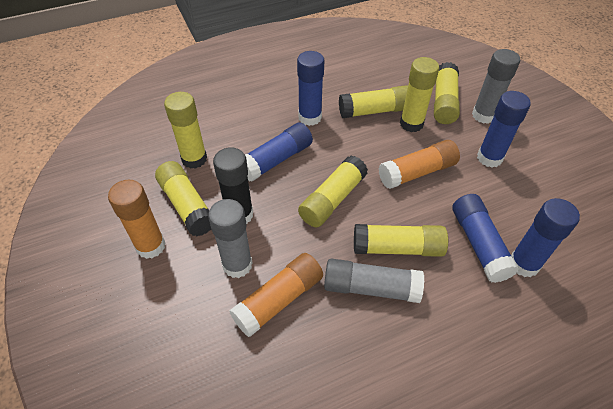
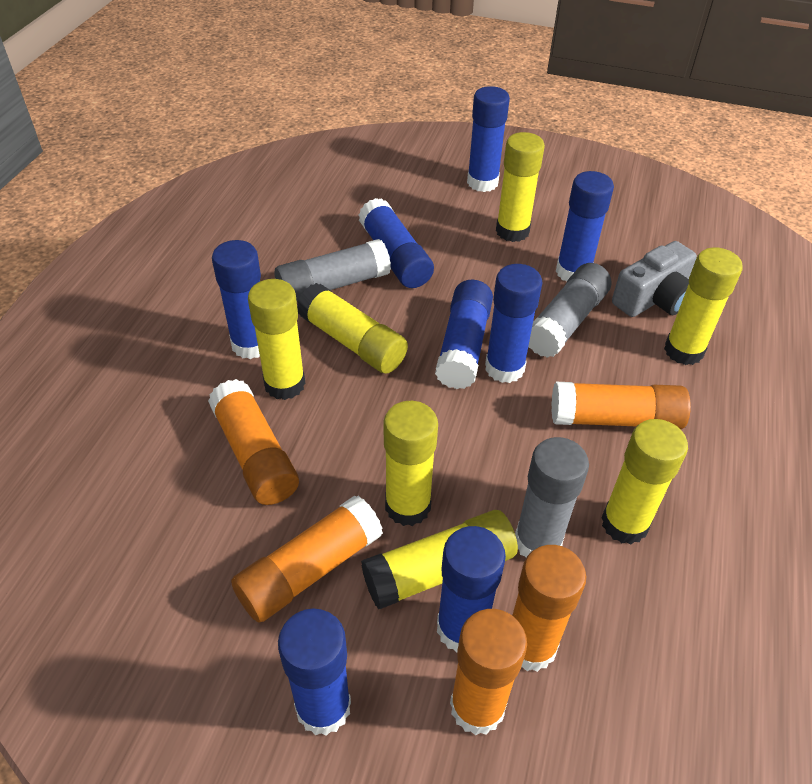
black glue stick: 1 -> 0
blue glue stick: 5 -> 8
grey camera: 0 -> 1
orange glue stick: 3 -> 5

